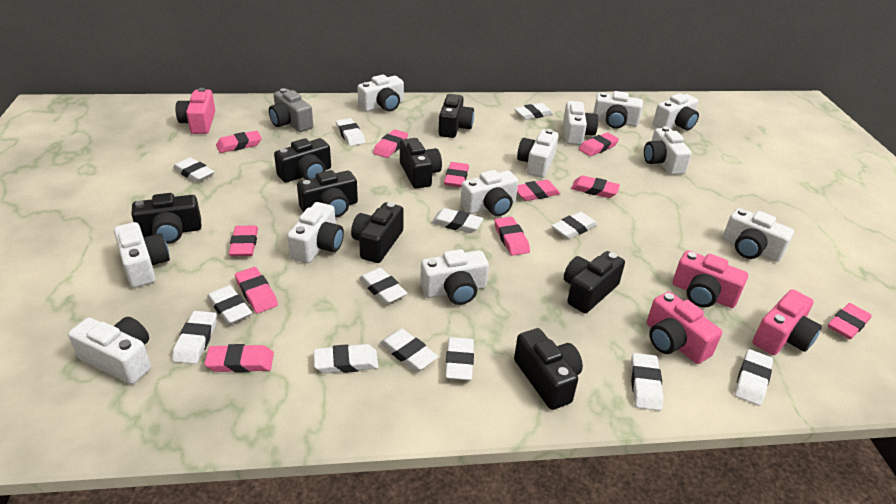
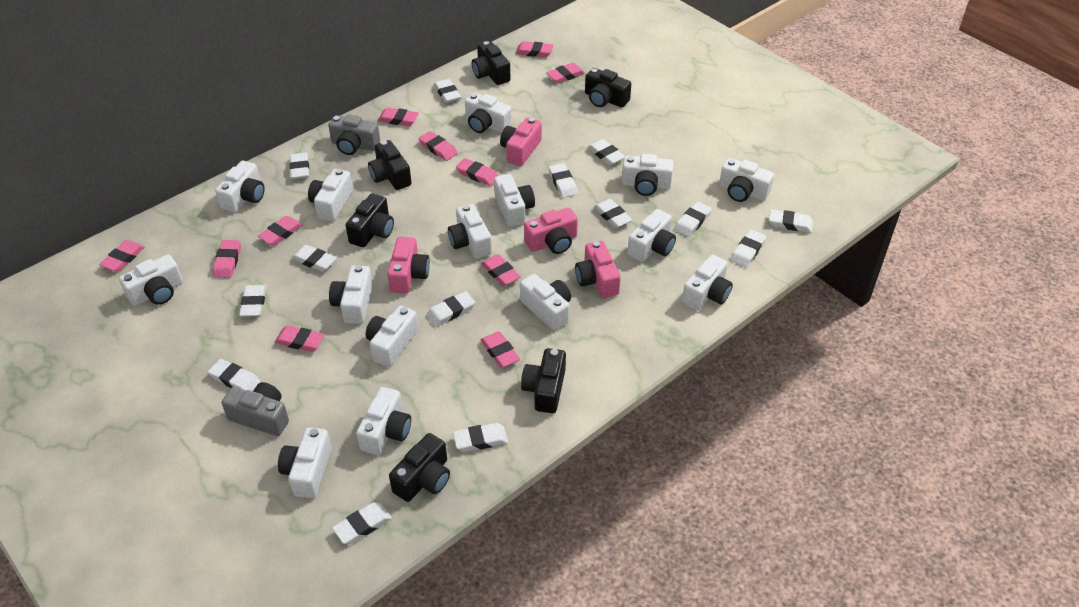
black camera: 8 -> 6
grey camera: 1 -> 2
white camera: 12 -> 15
white eraser: 13 -> 14

